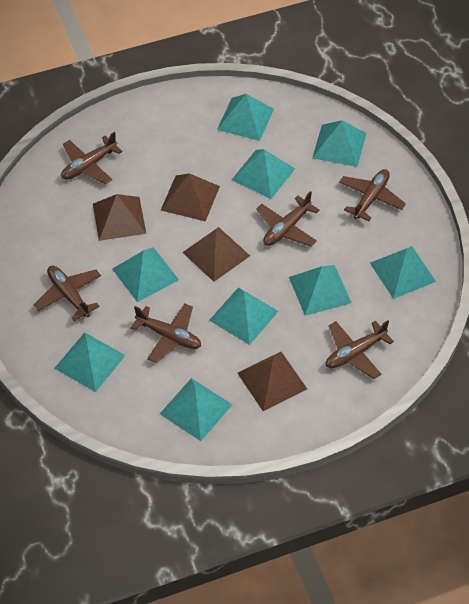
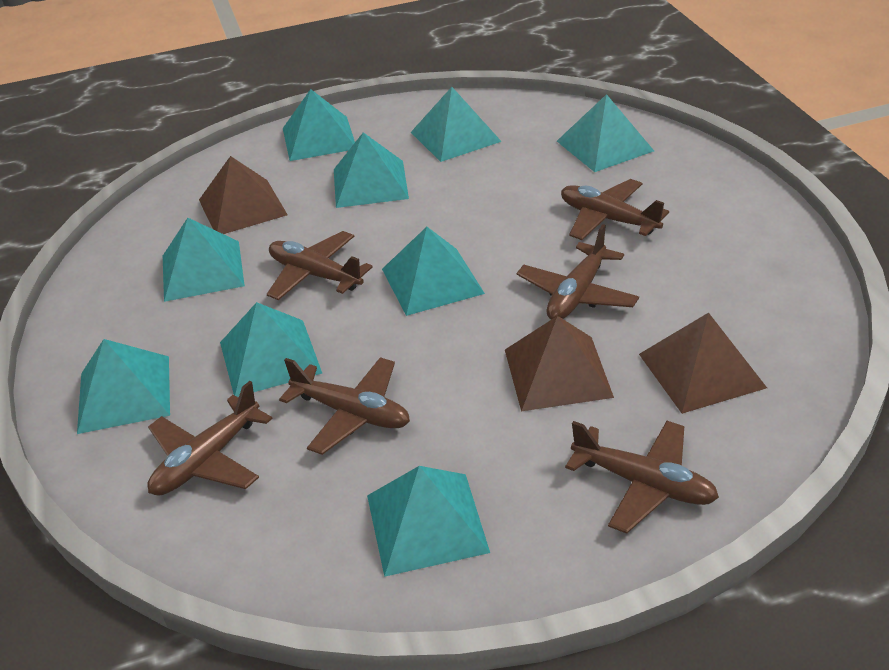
brown pyramid: 4 -> 3

